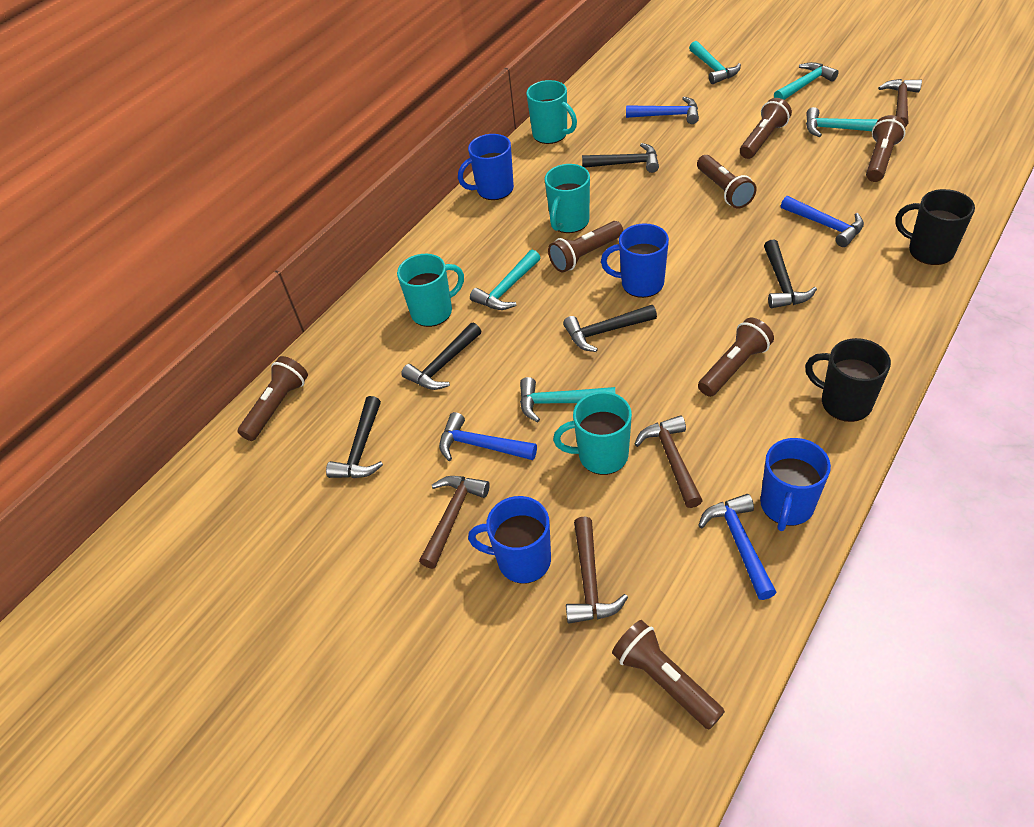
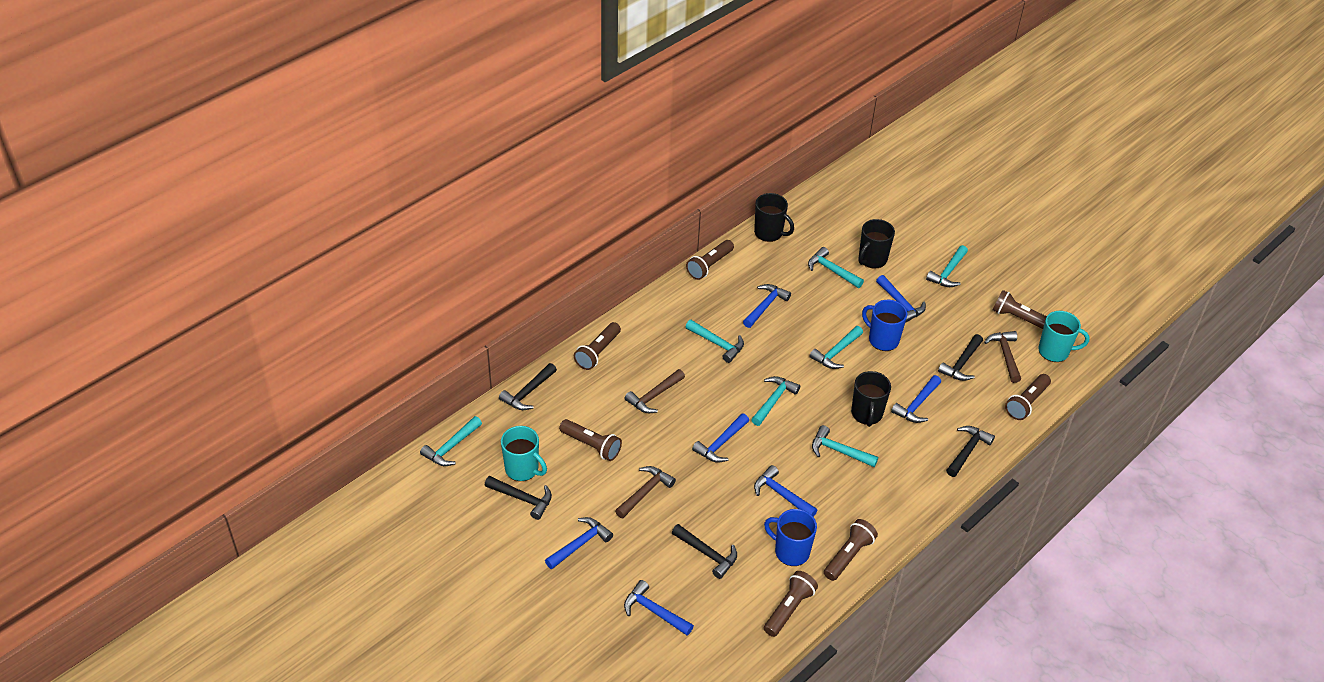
black mug: 2 -> 3
blue hammer: 4 -> 7
blue mug: 4 -> 2
brown hammer: 4 -> 3
turquoise hammer: 5 -> 7
turquoise mug: 4 -> 2

